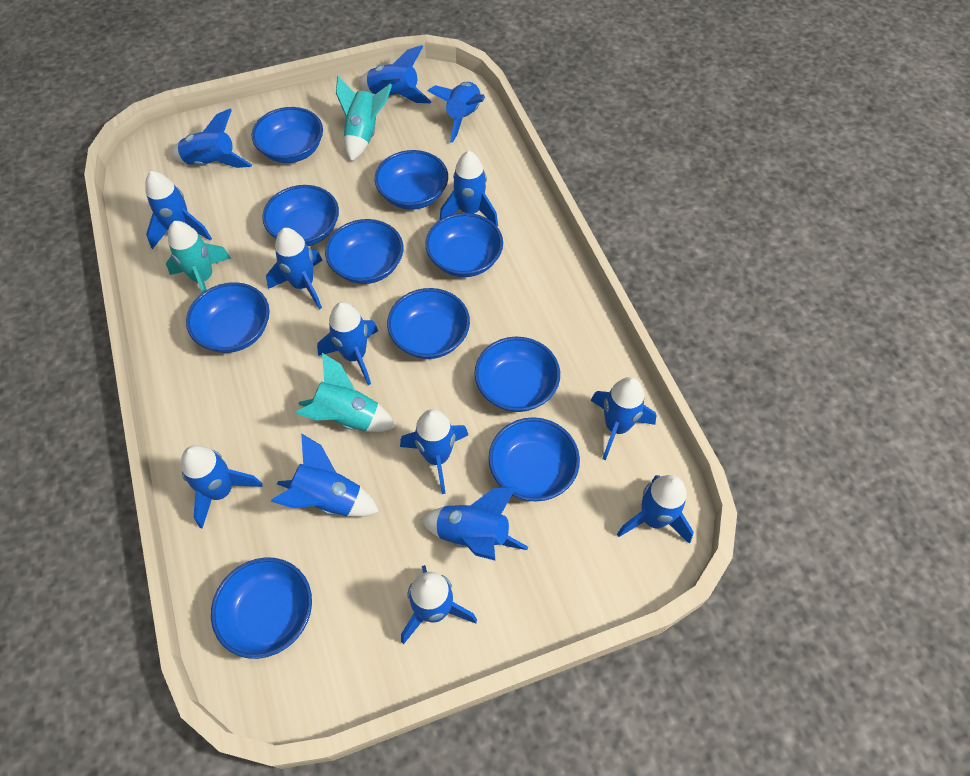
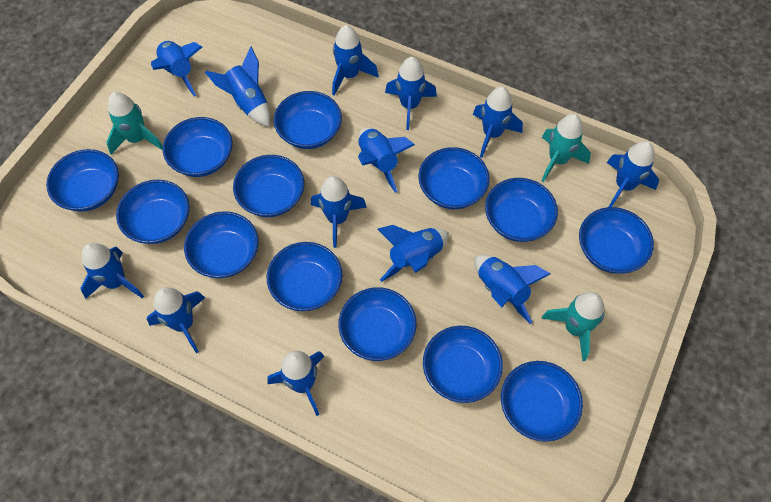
blue bowl: 10 -> 13
blue rocket: 14 -> 13

